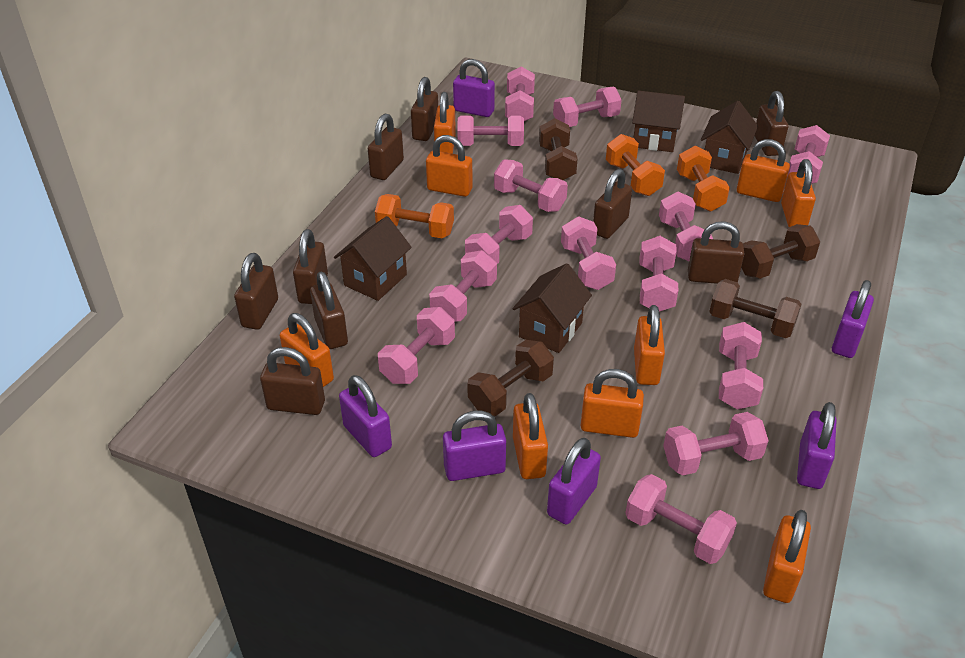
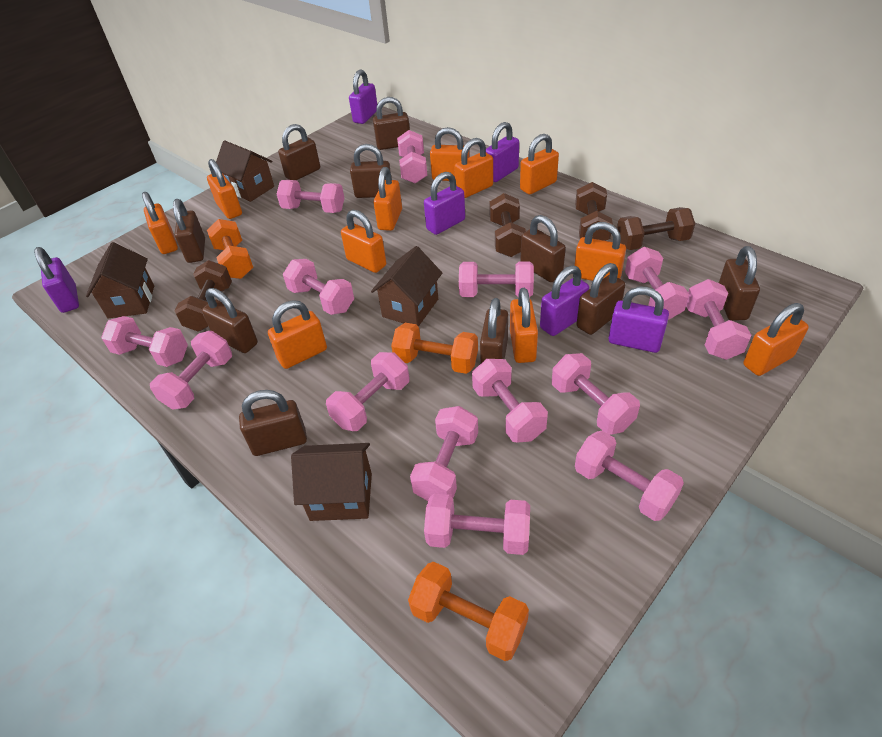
brown padlock: 9 -> 10
orange padlock: 9 -> 11

